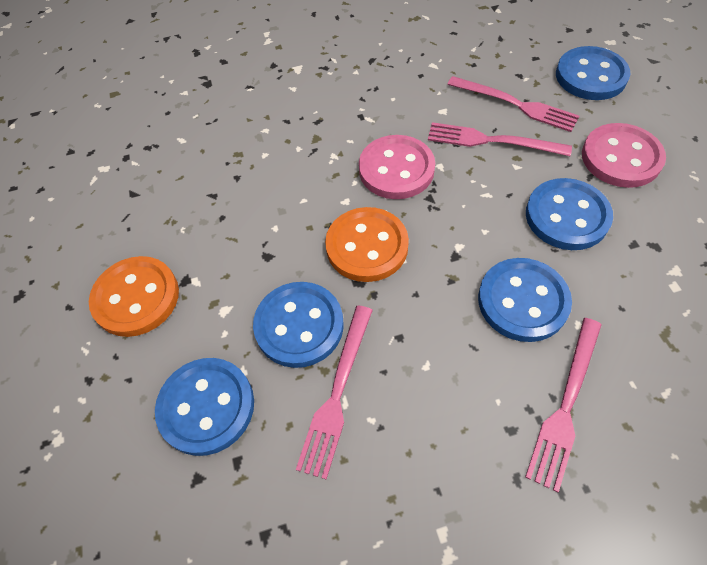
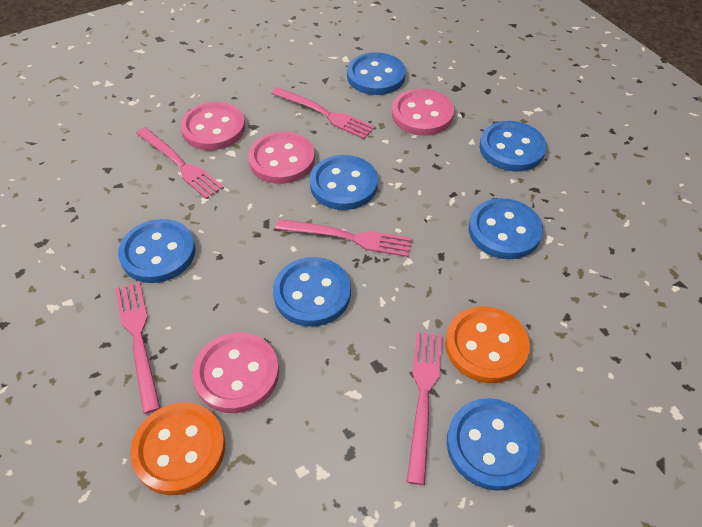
blue button: 5 -> 7
pink button: 2 -> 4
pink fork: 4 -> 5

